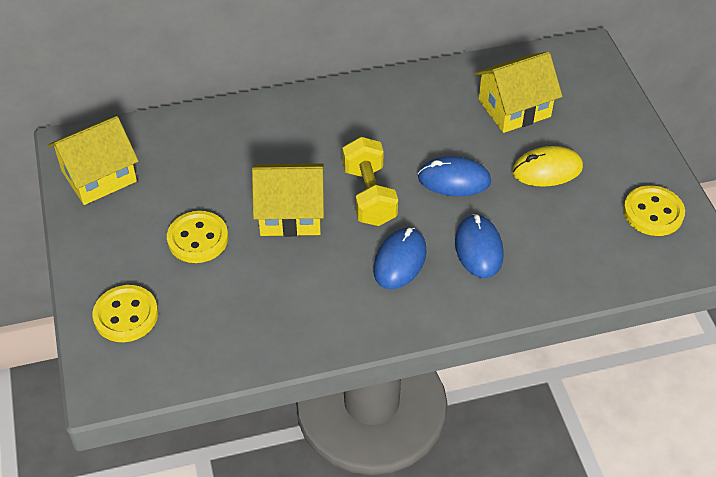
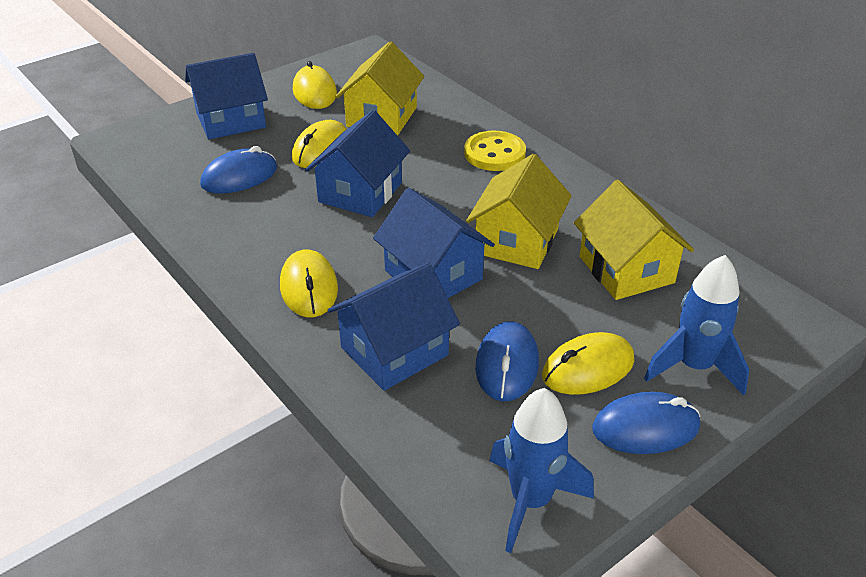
blue house: 0 -> 4
blue rocket: 0 -> 2
yellow button: 3 -> 1
yellow dumbbell: 1 -> 0
yellow mouse: 1 -> 4

